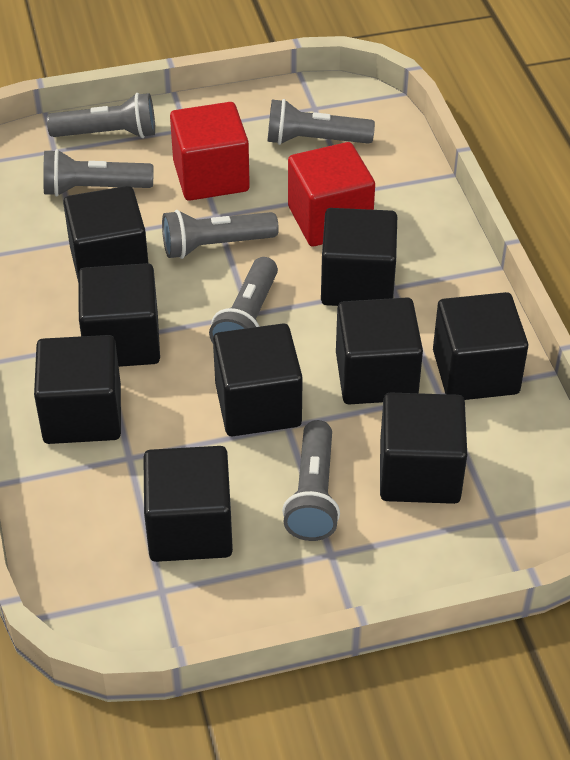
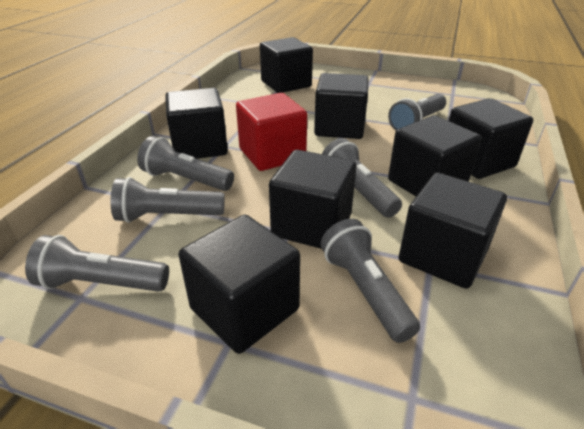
black cube: 9 -> 8
red cube: 2 -> 1

